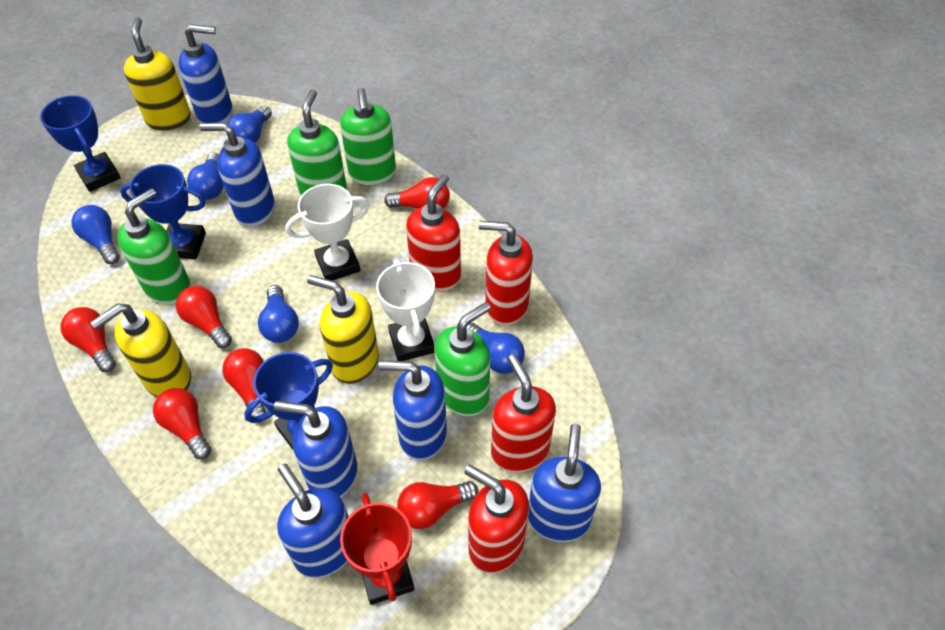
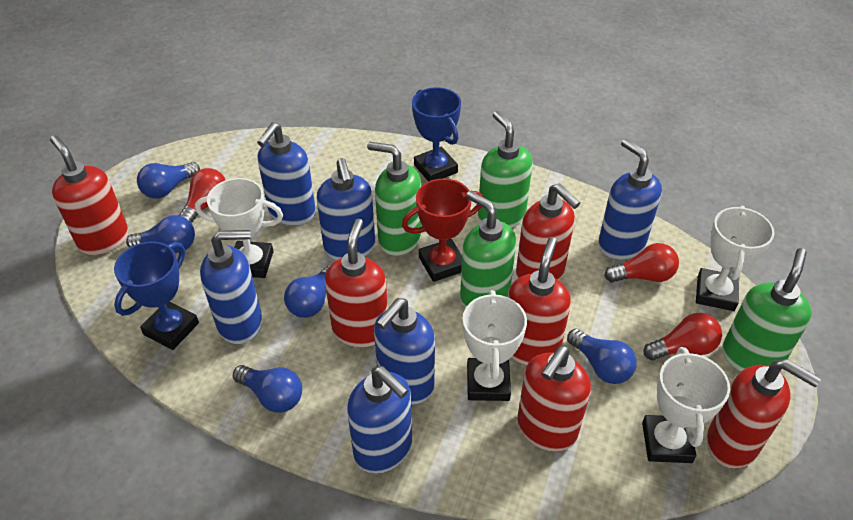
blue trophy: 3 -> 2
red light bulb: 6 -> 3
red soap dispenser: 4 -> 6
white trophy: 2 -> 4
yellow soap dispenser: 3 -> 0

